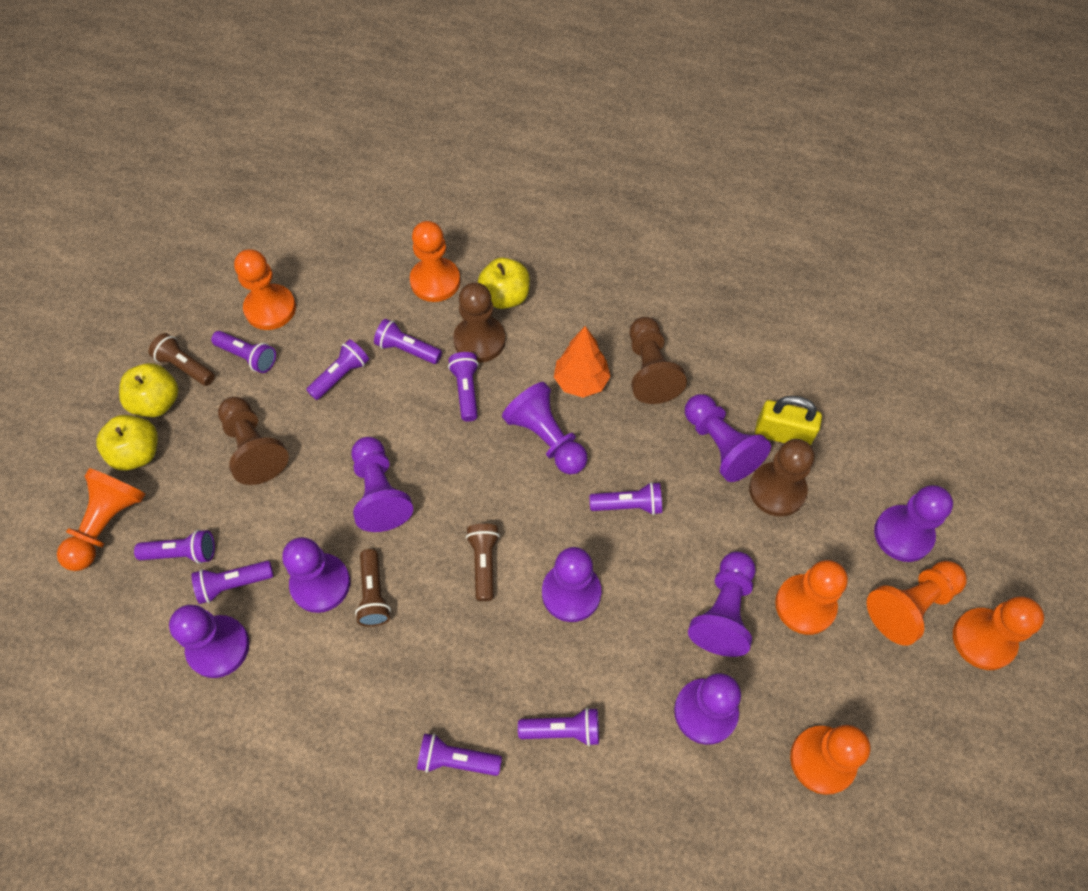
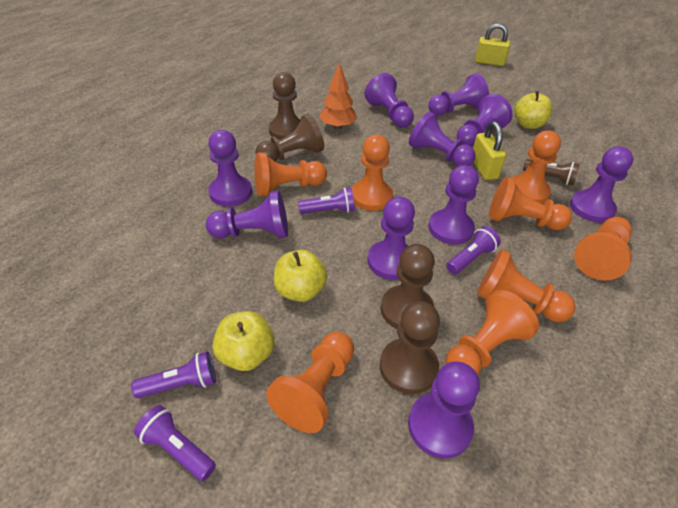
brown flashlight: 3 -> 1
orange pawn: 7 -> 8
purple flashlight: 9 -> 4
purple pawn: 9 -> 10
yellow padlock: 1 -> 2

